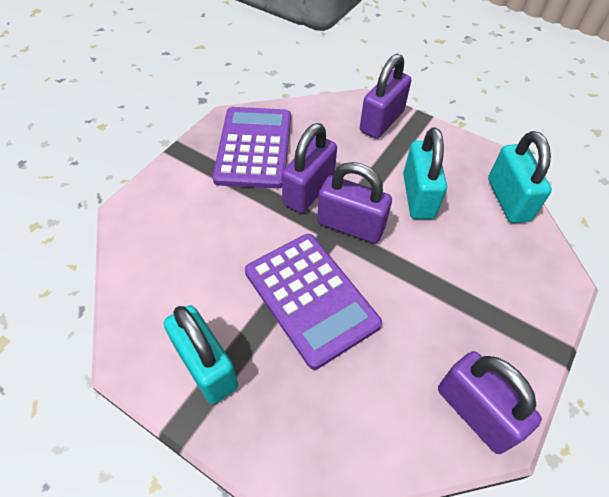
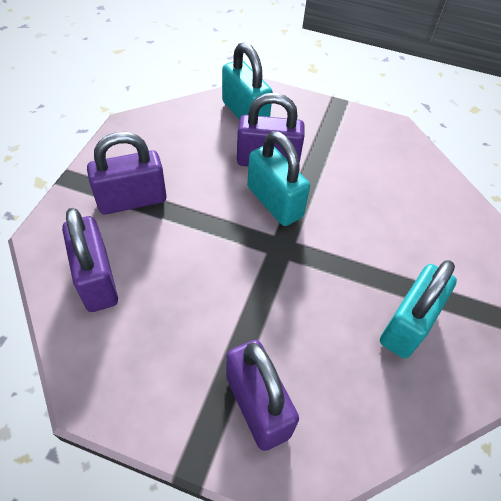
purple calculator: 2 -> 0

